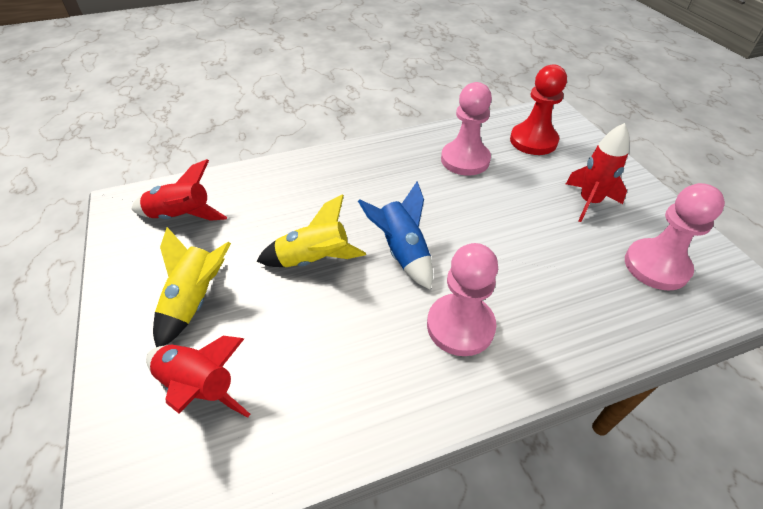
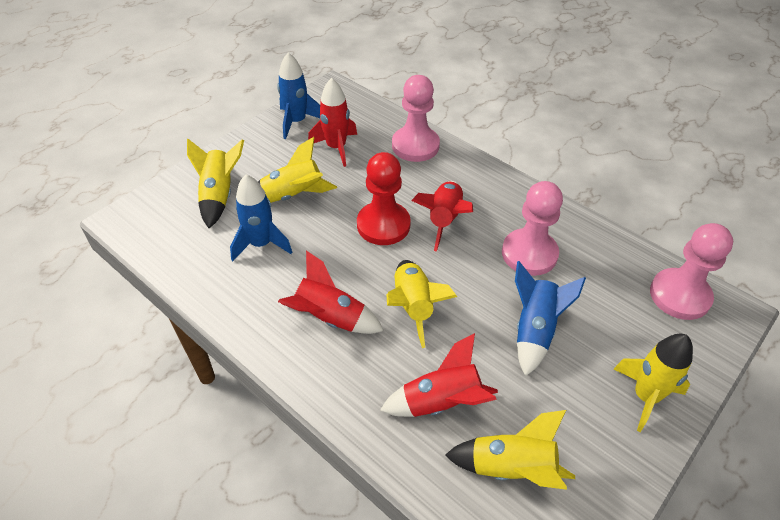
blue rocket: 1 -> 3
red rocket: 3 -> 4
yellow rocket: 2 -> 5

